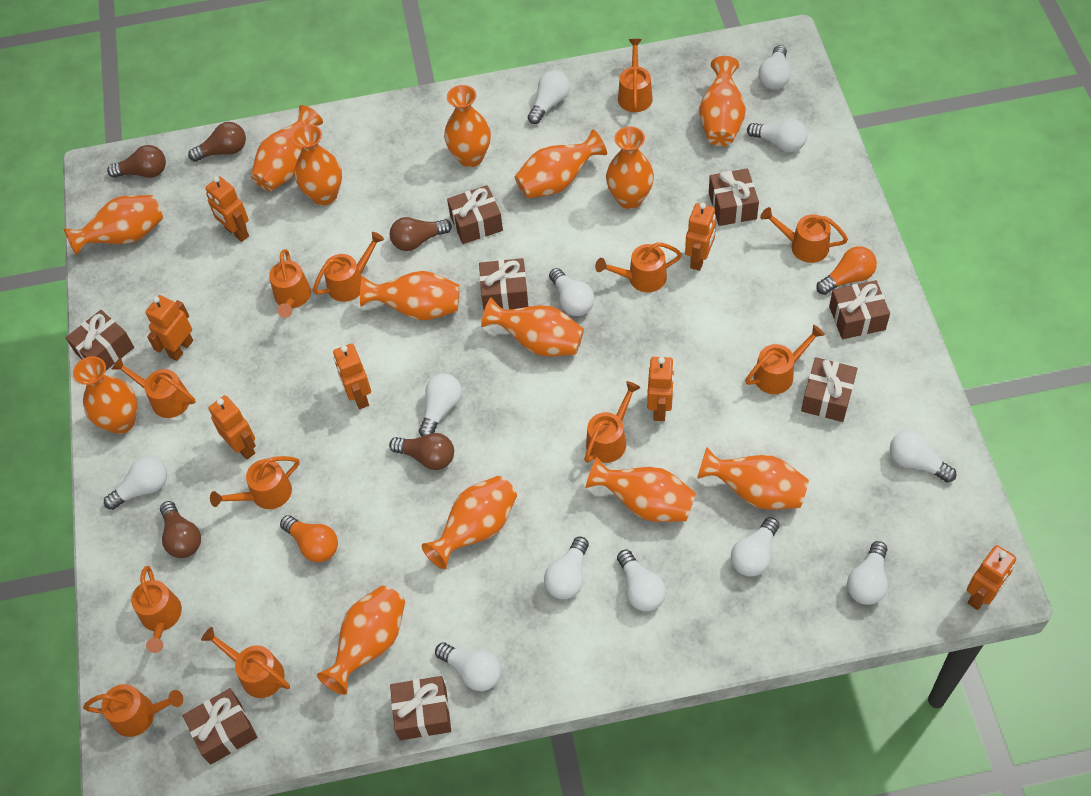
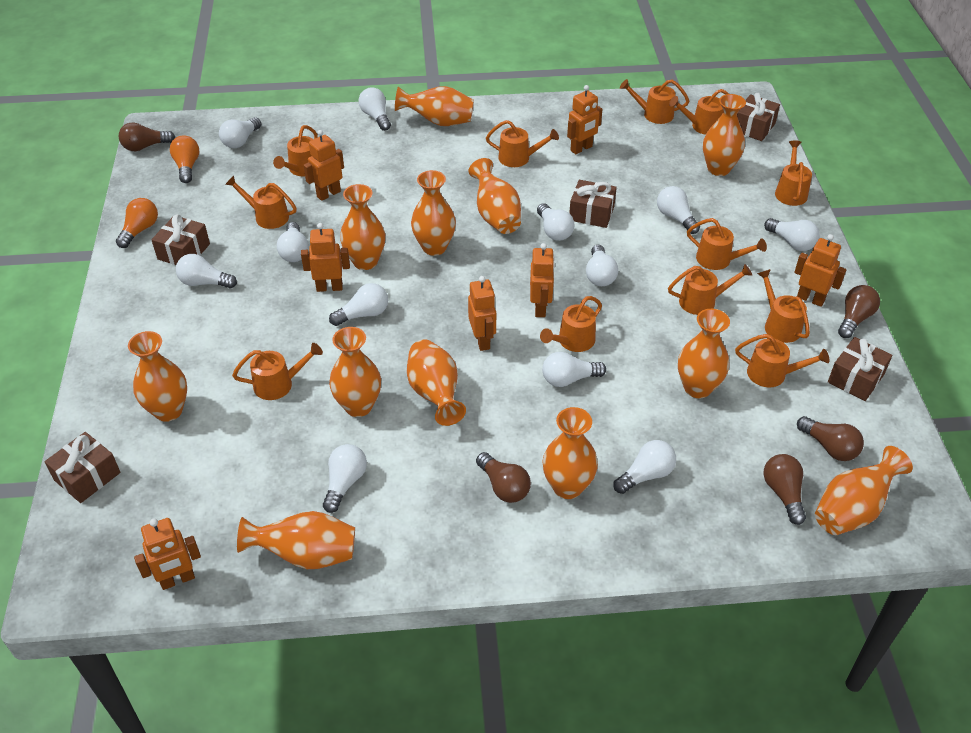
brown gift: 8 -> 5
orange vase: 14 -> 12

